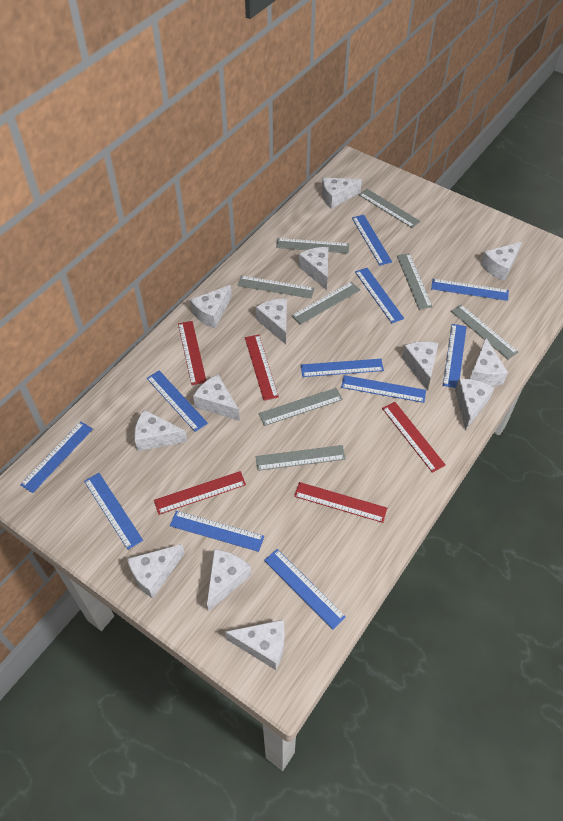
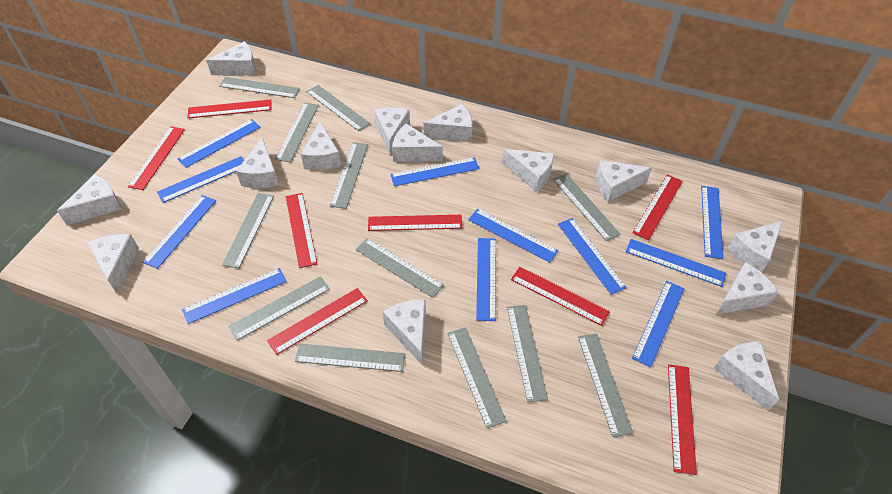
grey ruler: 8 -> 12
red ruler: 5 -> 8
white cheese: 13 -> 14

